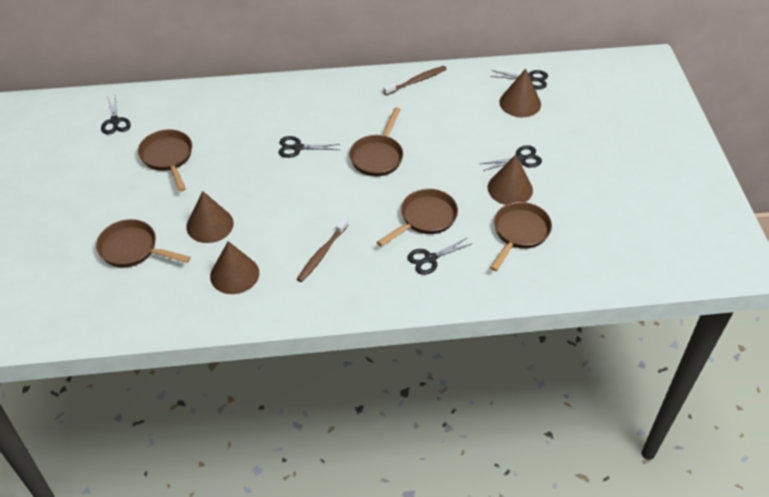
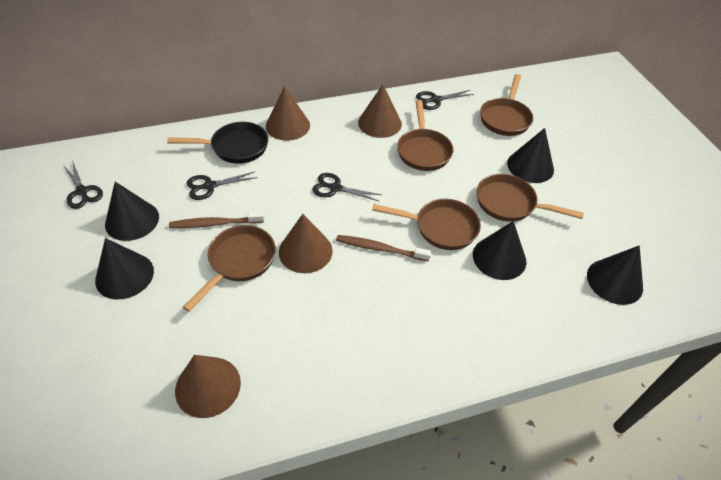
black cone: 0 -> 5
black pan: 0 -> 1
black scissors: 5 -> 4

